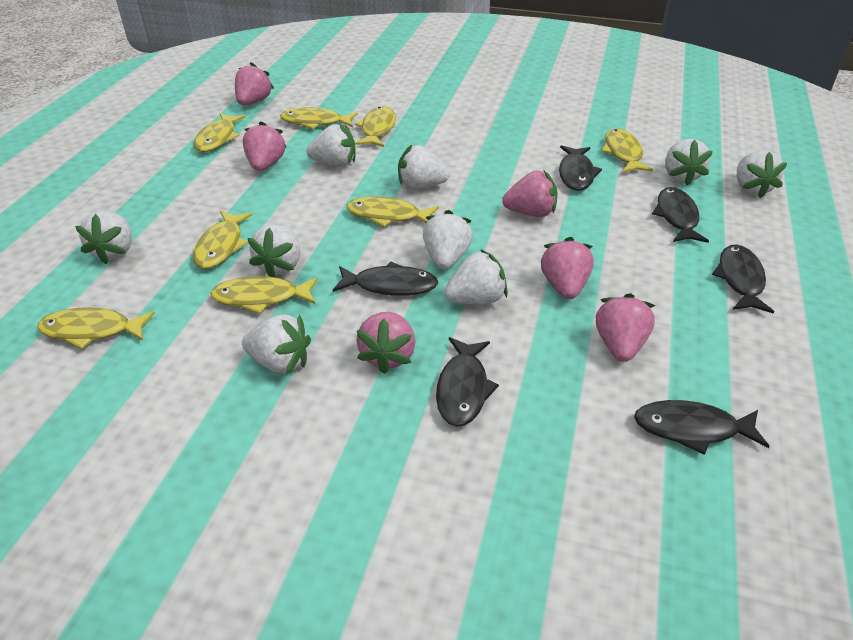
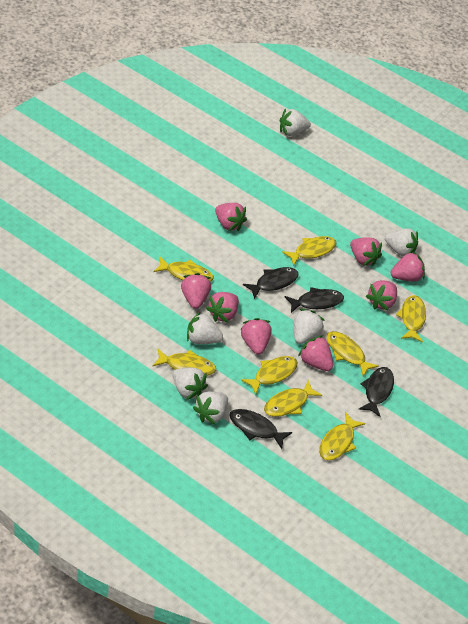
black fish: 6 -> 4
pink strawberry: 6 -> 8
white strawberry: 9 -> 6

